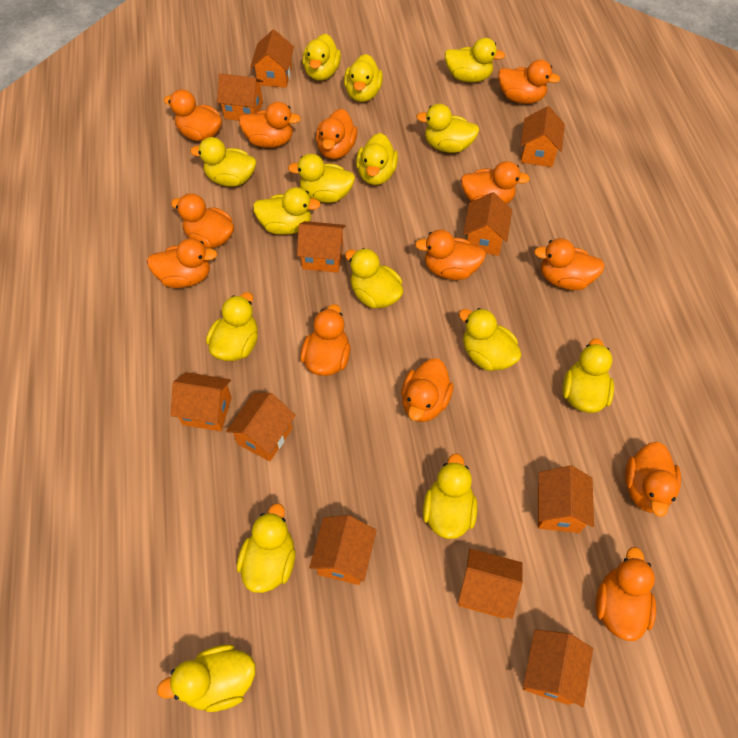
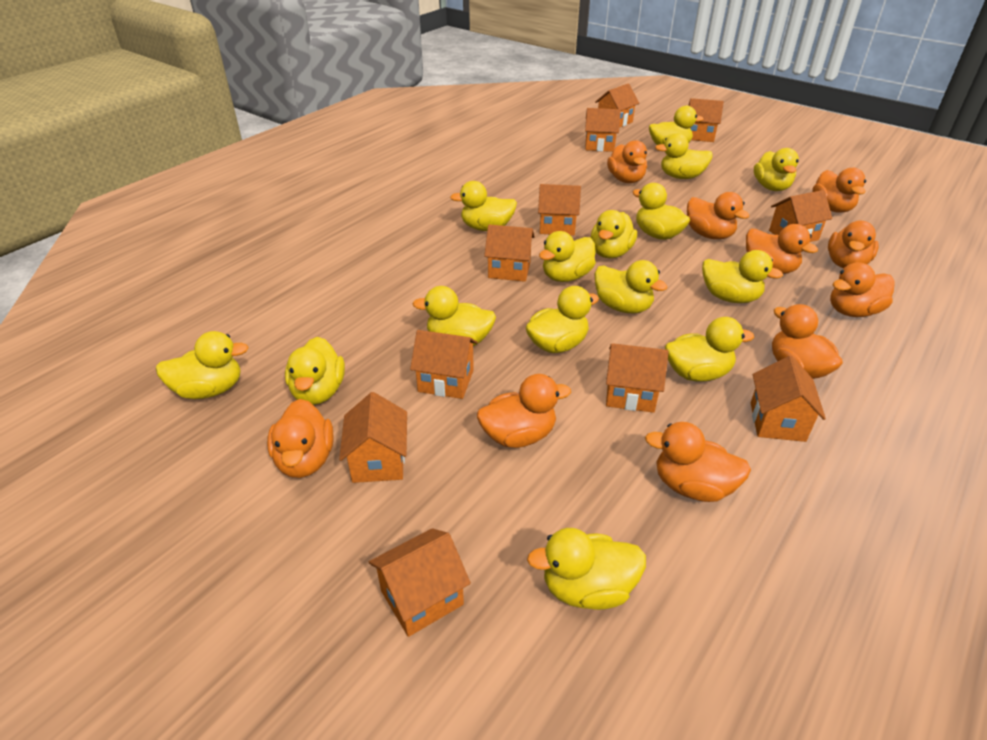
orange duck: 13 -> 10

